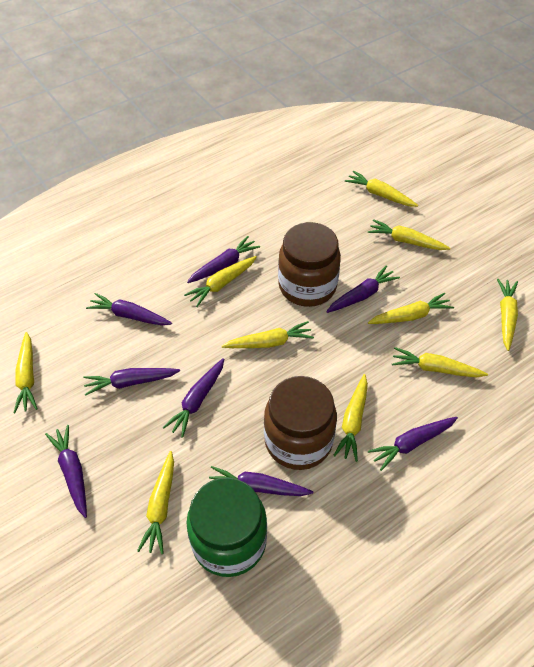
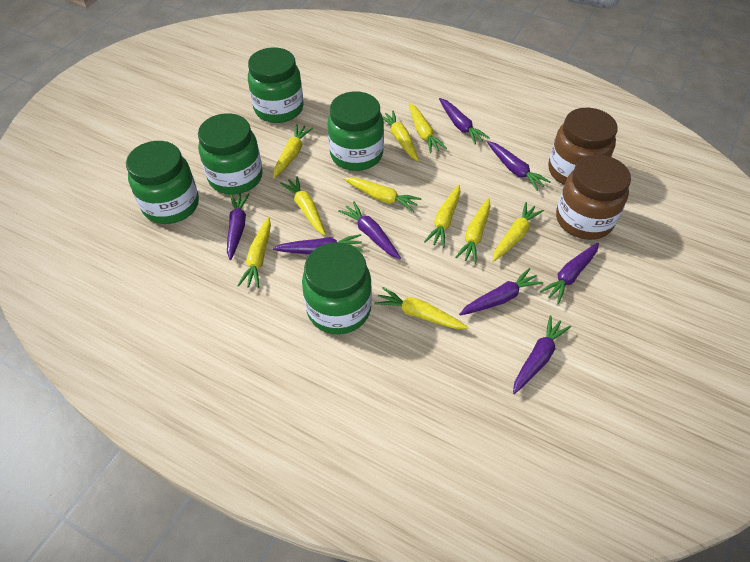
green jar: 1 -> 5

